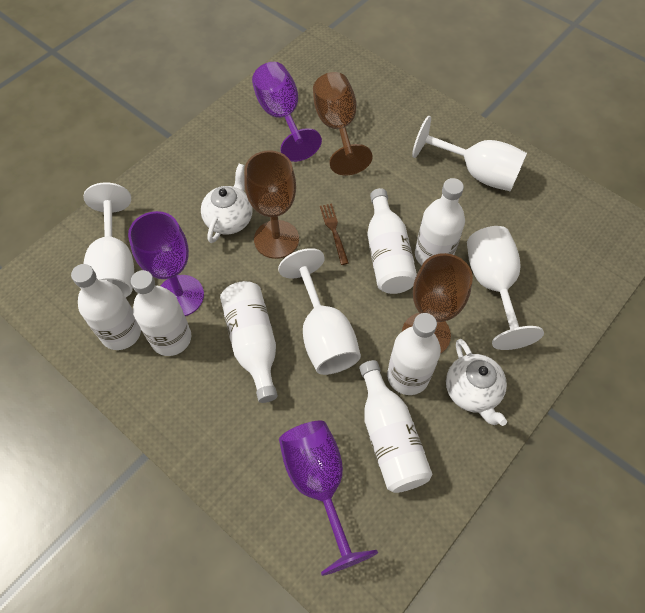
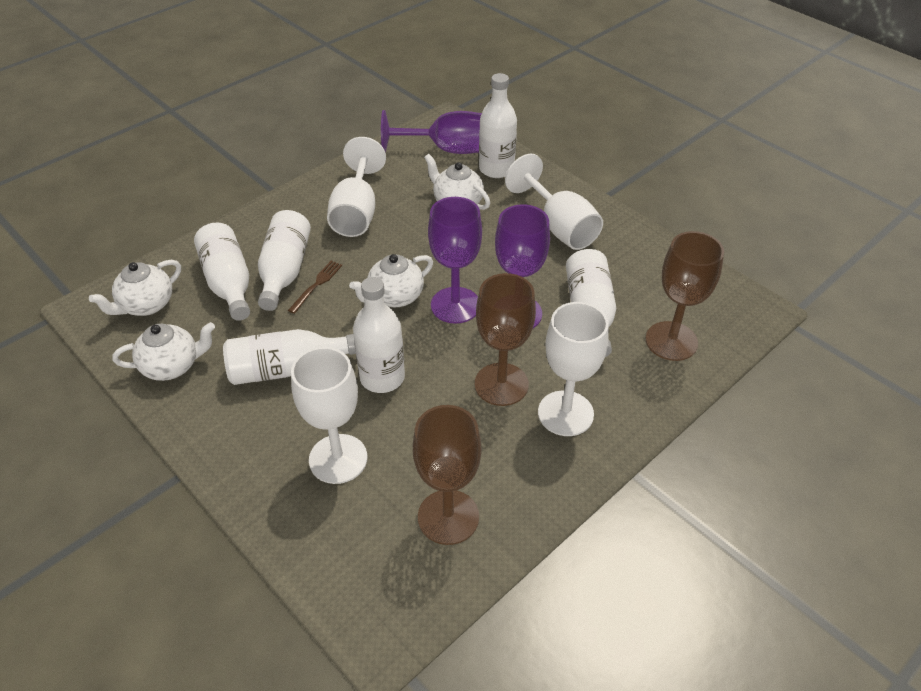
white bottle: 7 -> 6
white teapot: 2 -> 4

